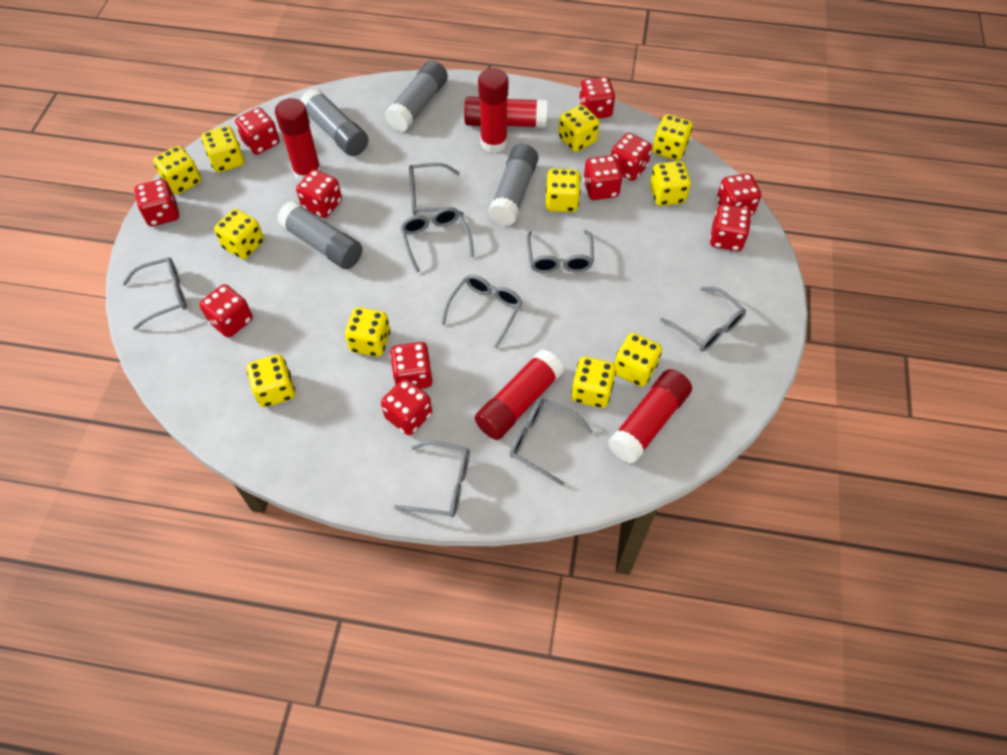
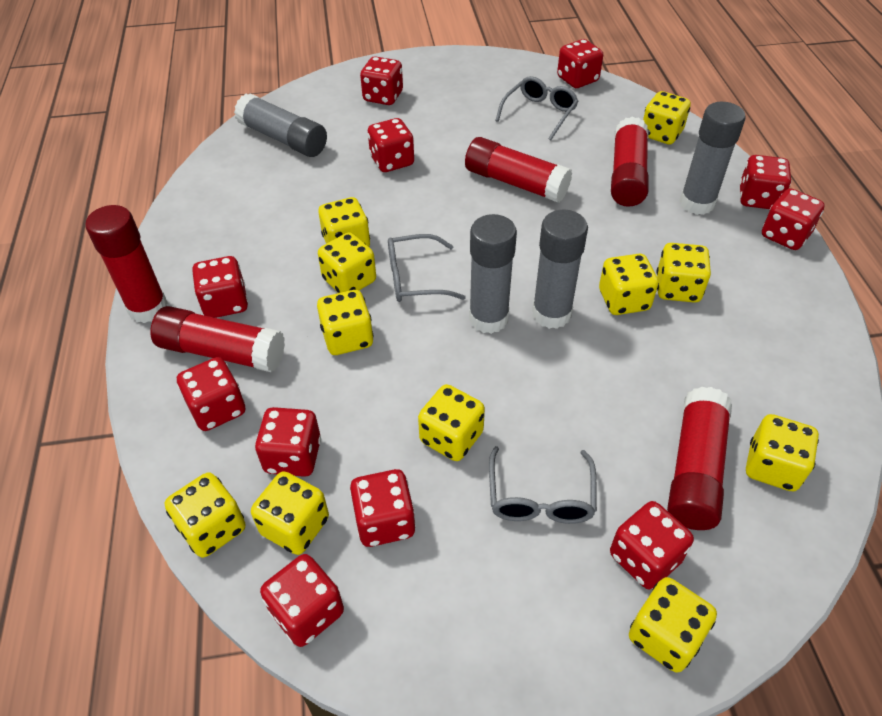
grey glasses: 8 -> 3

